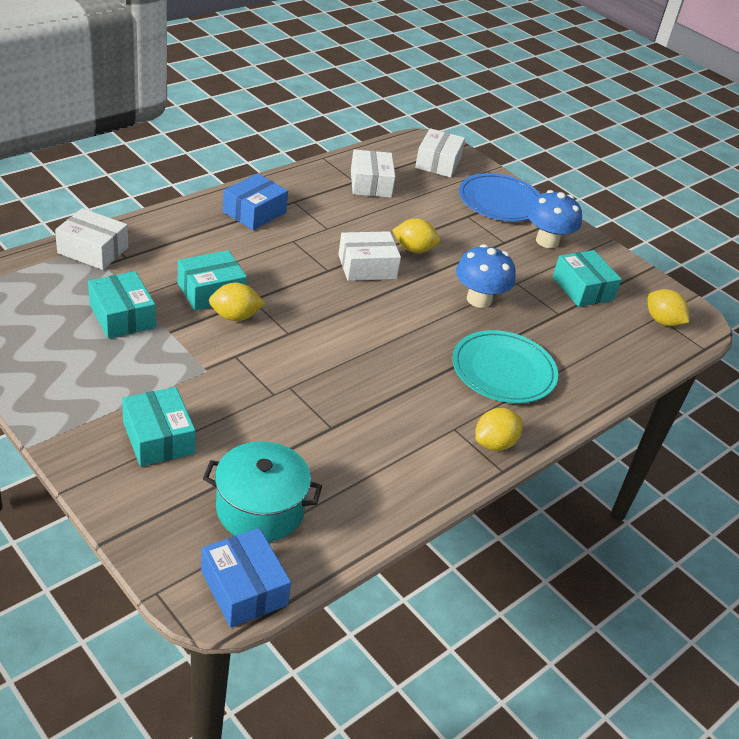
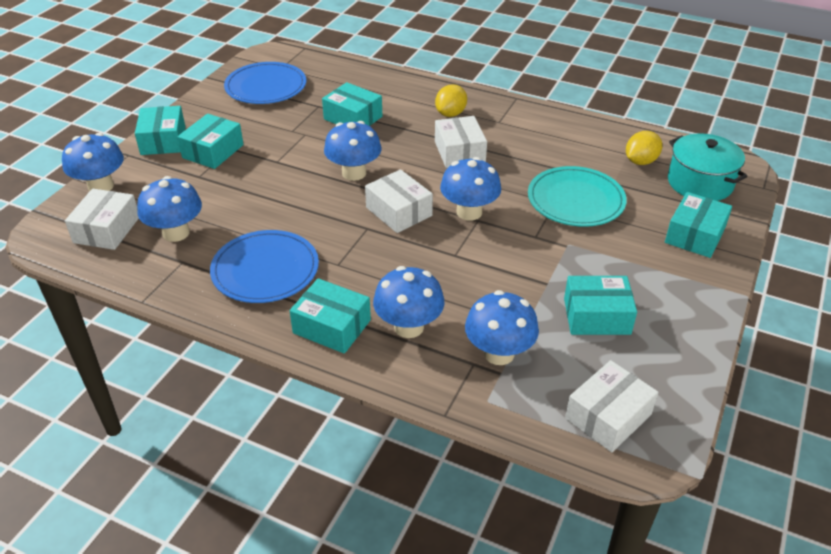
blue box: 2 -> 0
blue mushroom: 2 -> 6
blue plate: 1 -> 2
turquoise box: 4 -> 6
yellow lemon: 4 -> 2

